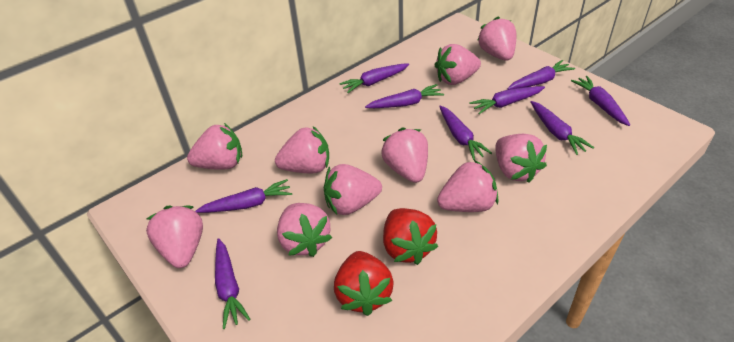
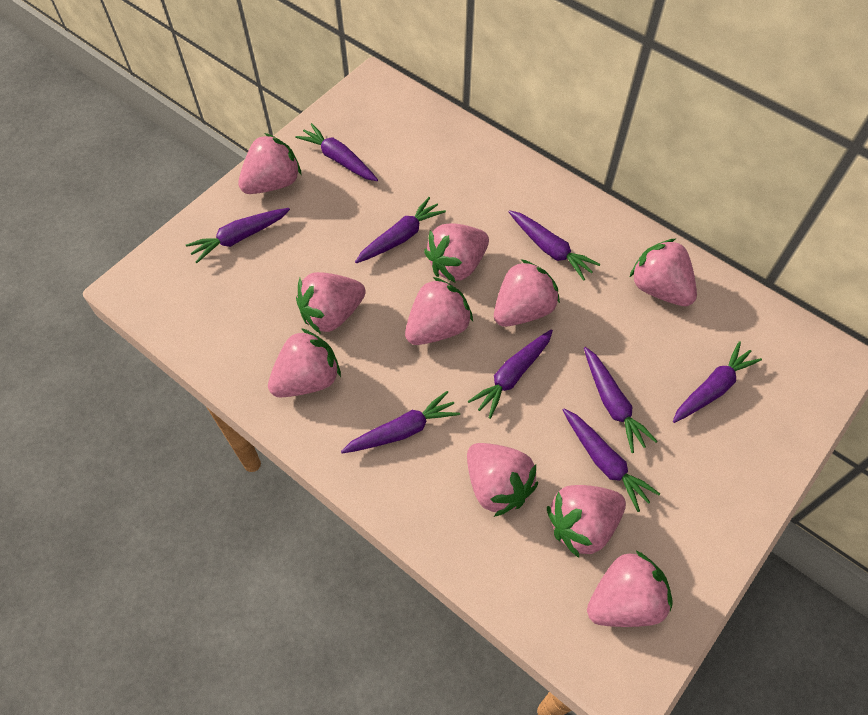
red strawberry: 2 -> 0

